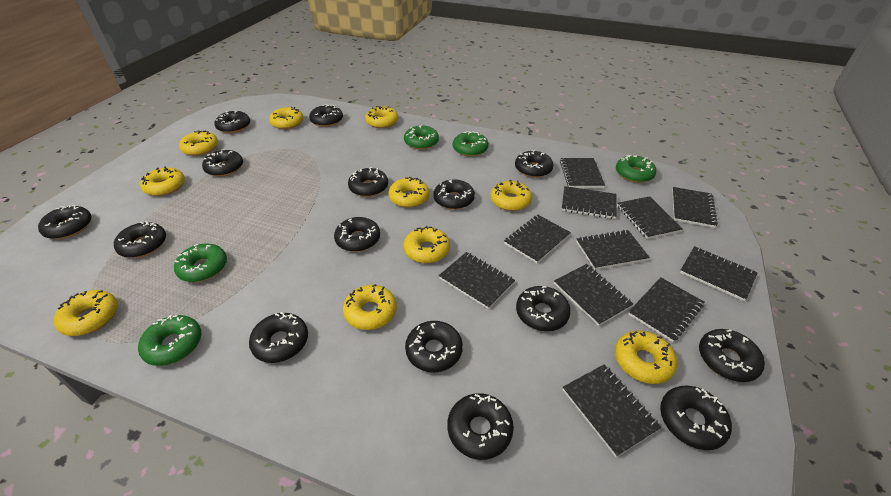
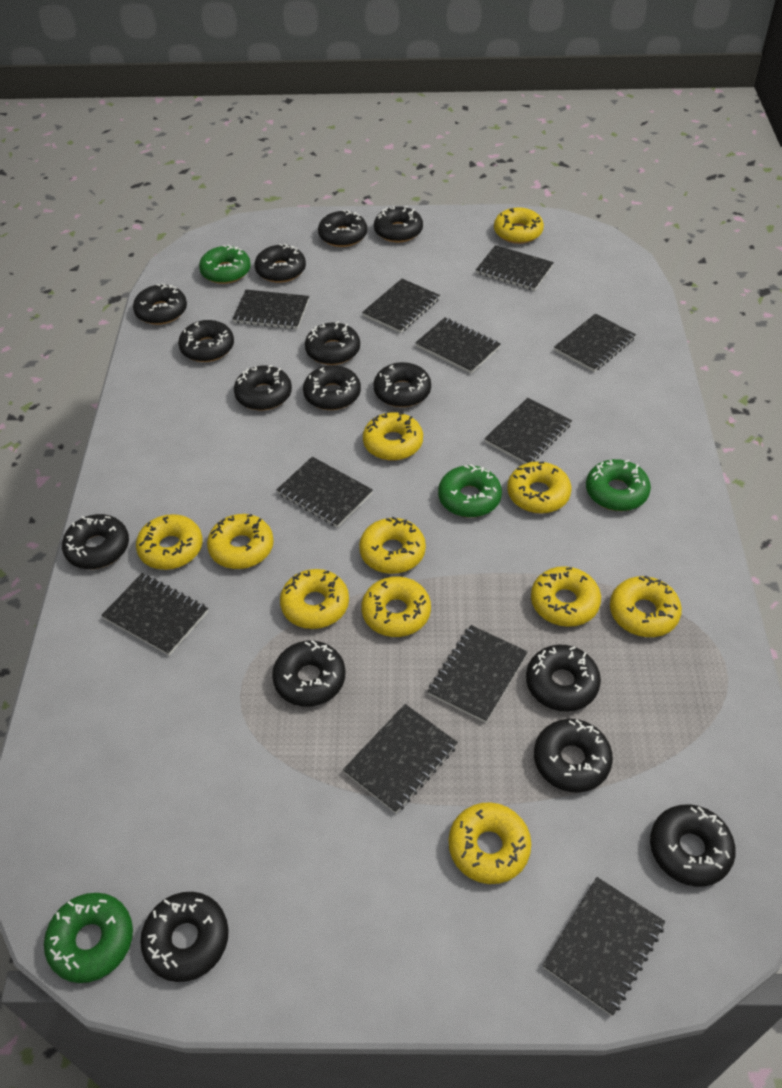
green donut: 5 -> 4
yellow donut: 10 -> 11

